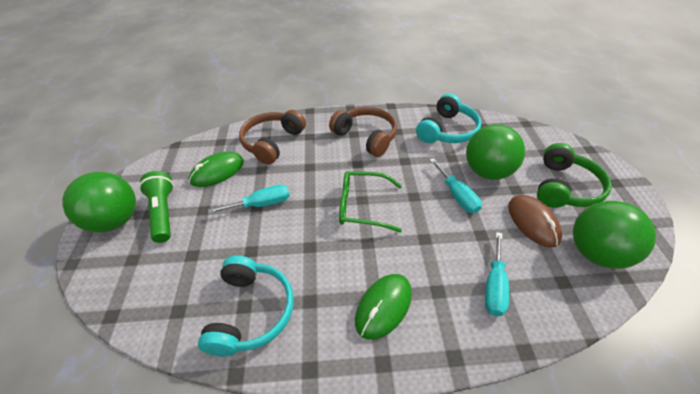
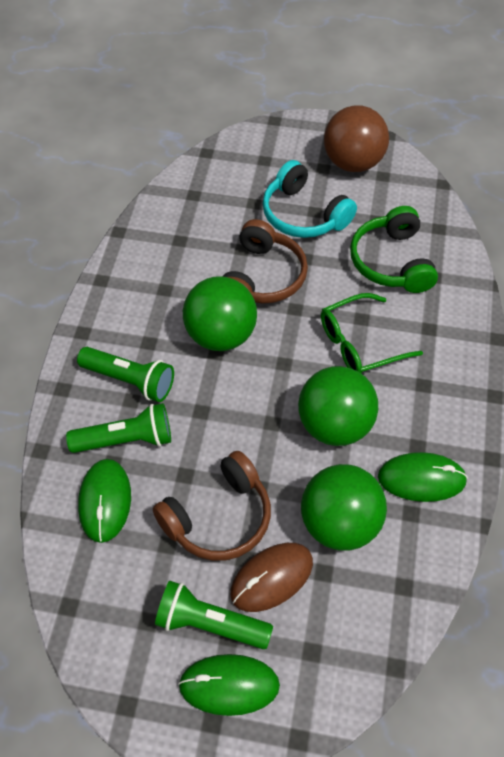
brown ball: 0 -> 1
green flashlight: 1 -> 3
green mouse: 2 -> 3
turquoise headphones: 2 -> 1
turquoise screwdriver: 3 -> 0

